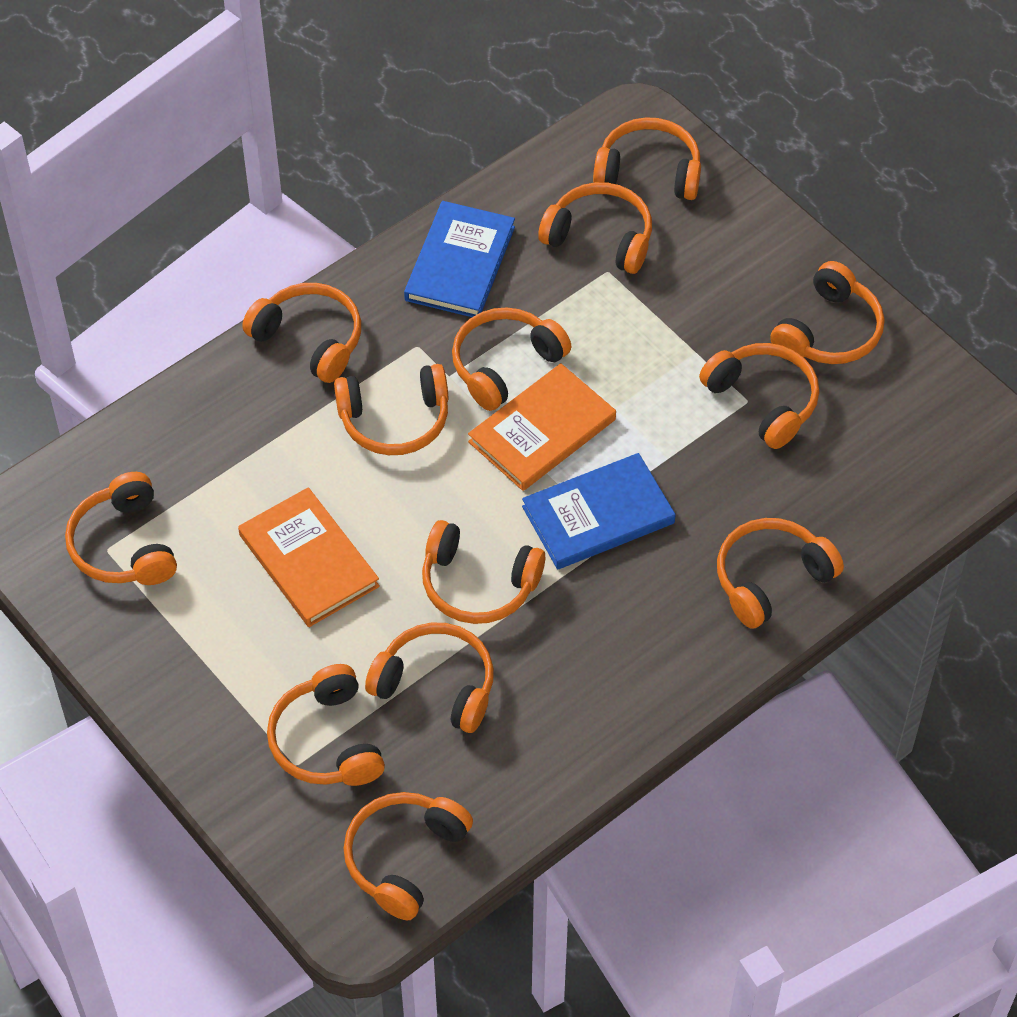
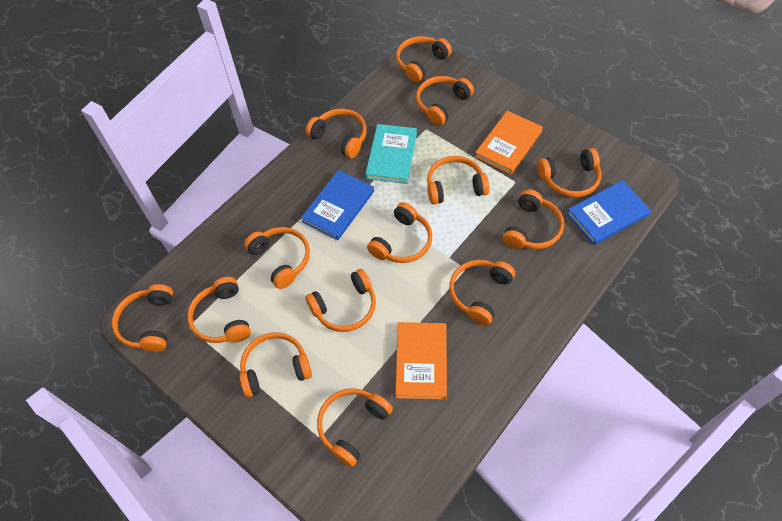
orange headphones: 13 -> 14
turquoise book: 0 -> 1

